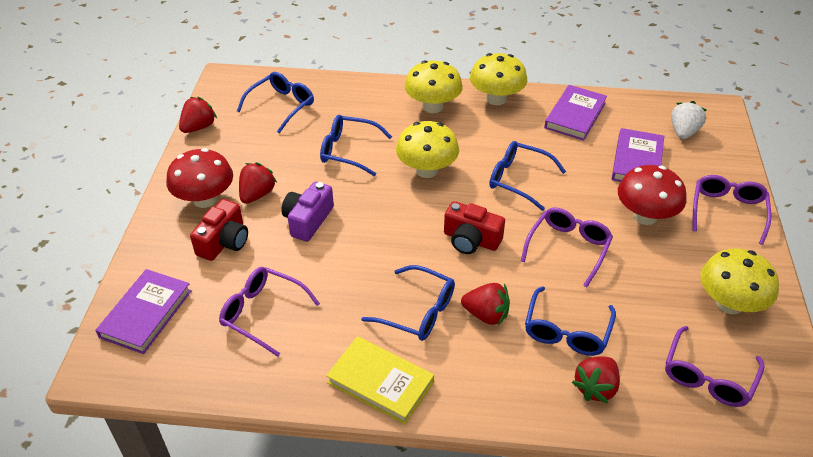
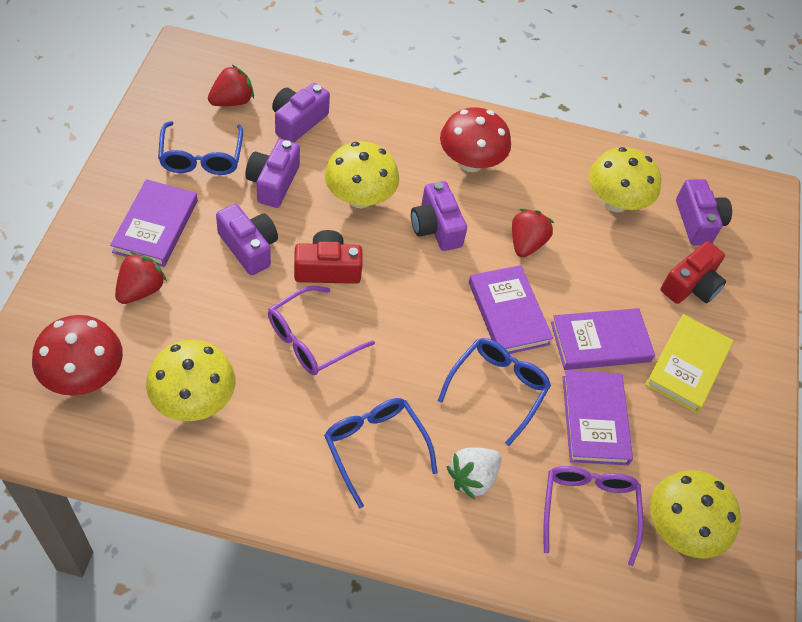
blue glasses: 5 -> 3
purple book: 3 -> 4
purple camera: 1 -> 5
purple glasses: 4 -> 2
red strawberry: 4 -> 3

